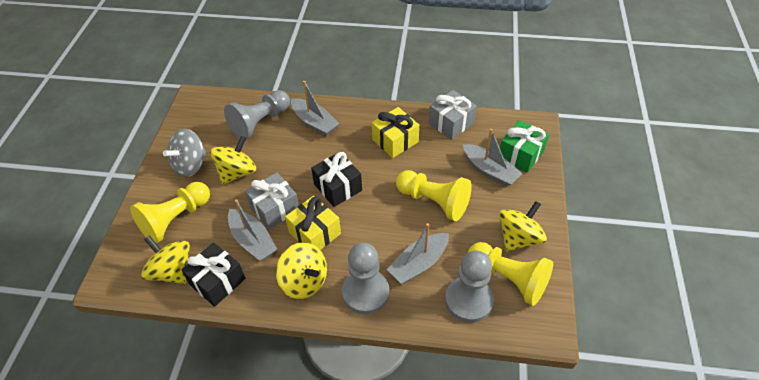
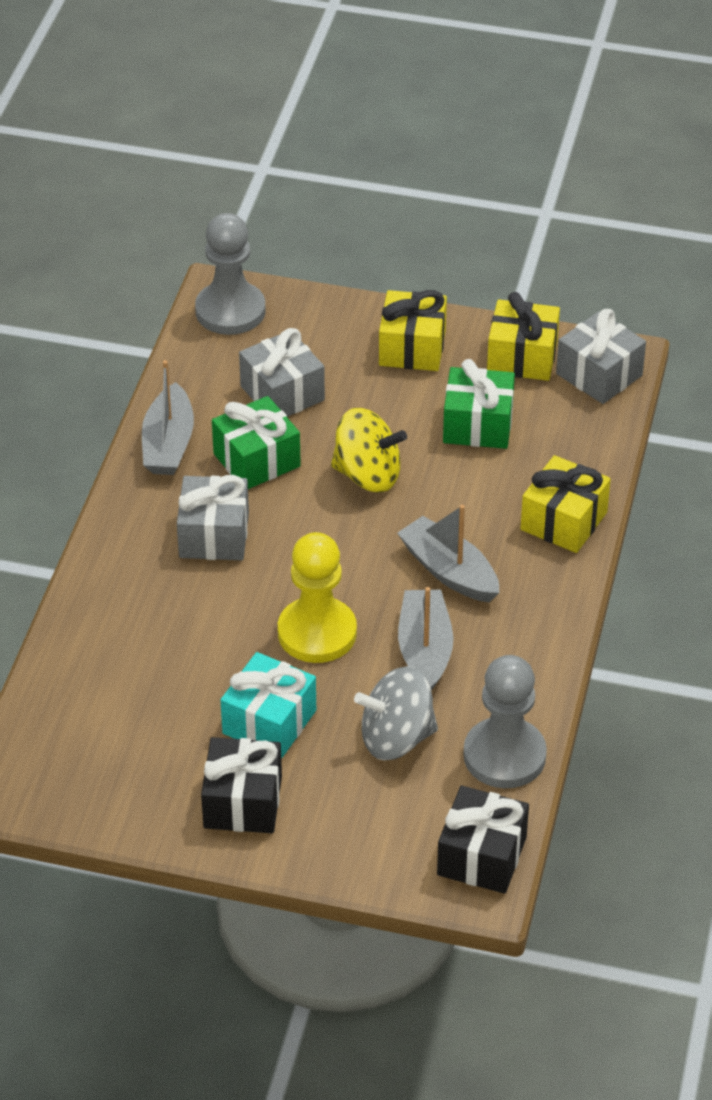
green gift: 1 -> 2
grey boat: 4 -> 3
grey gift: 2 -> 3
grey pawn: 3 -> 2
turquoise gift: 0 -> 1
yellow gift: 2 -> 3
yellow pawn: 3 -> 1
yellow spinning top: 4 -> 1

